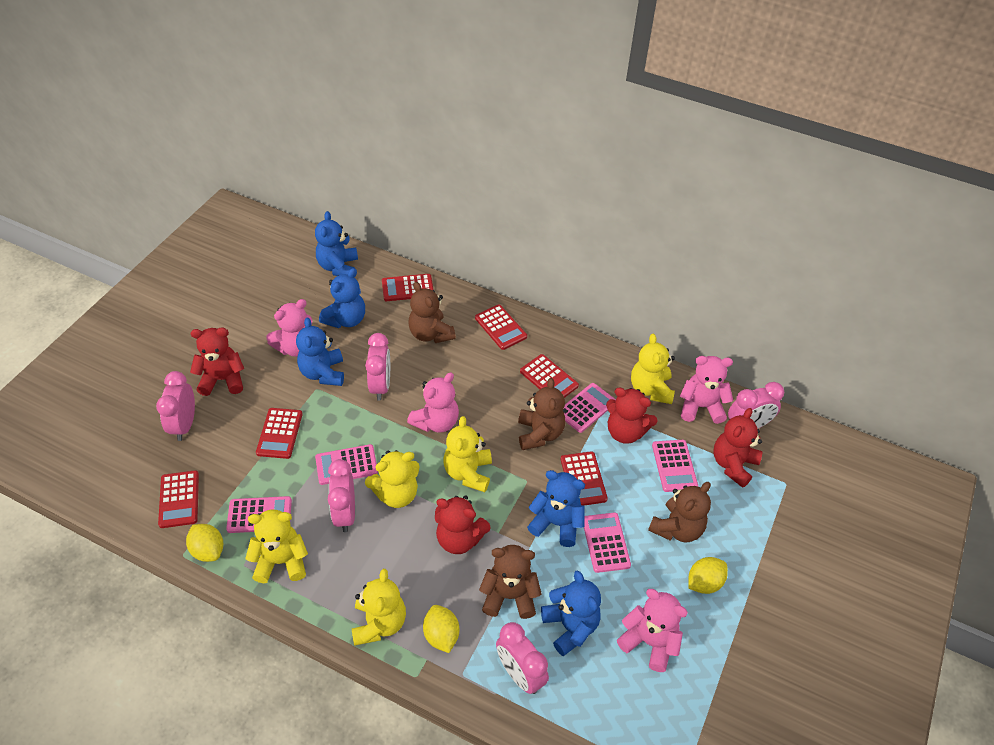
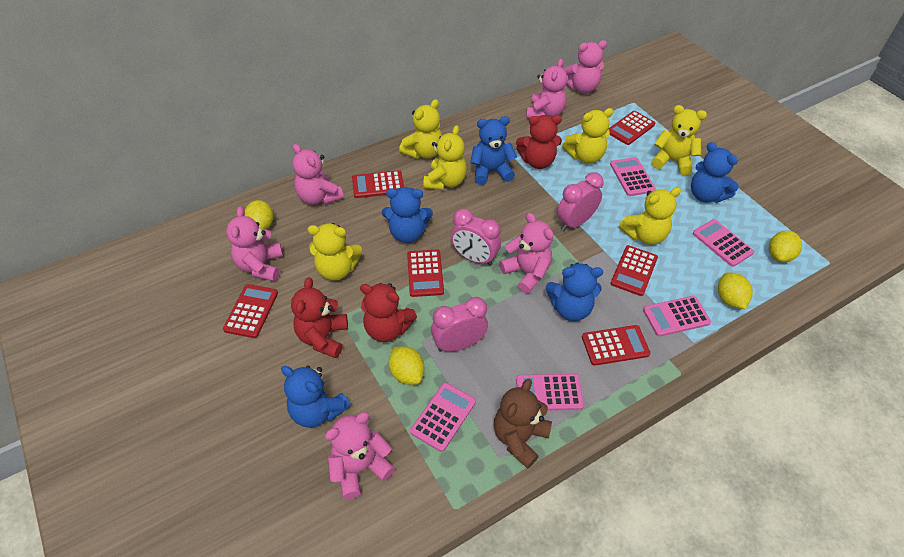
brown teddy bear: 4 -> 1
pink clock: 5 -> 3
pink teddy bear: 4 -> 6
red teddy bear: 4 -> 3
yellow lemon: 3 -> 4
yellow teddy bear: 5 -> 6

